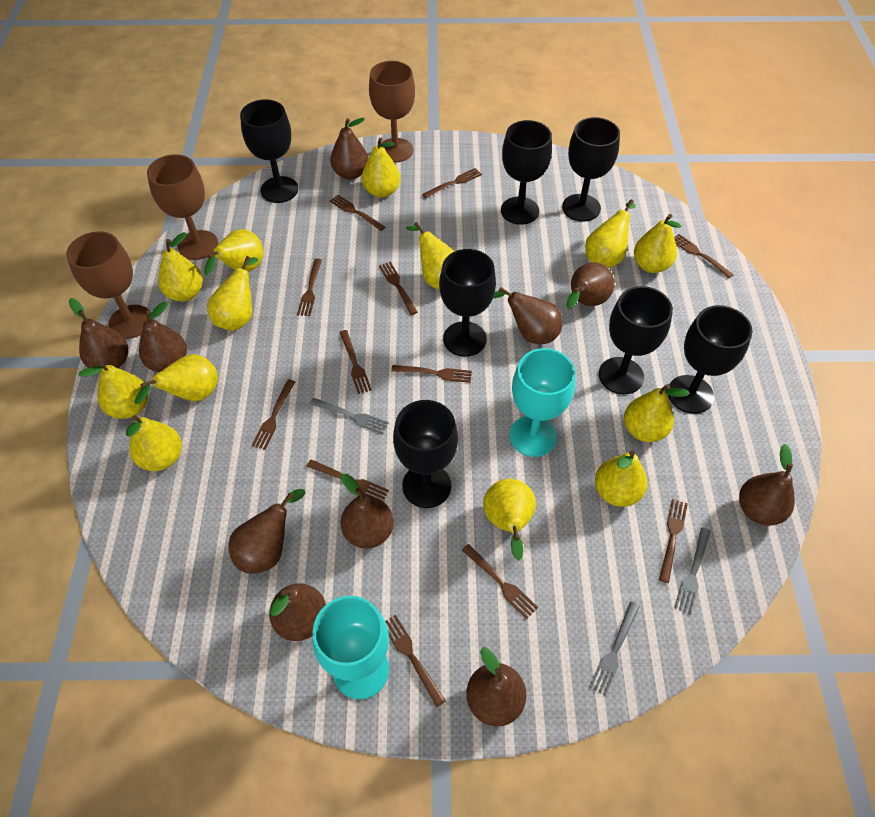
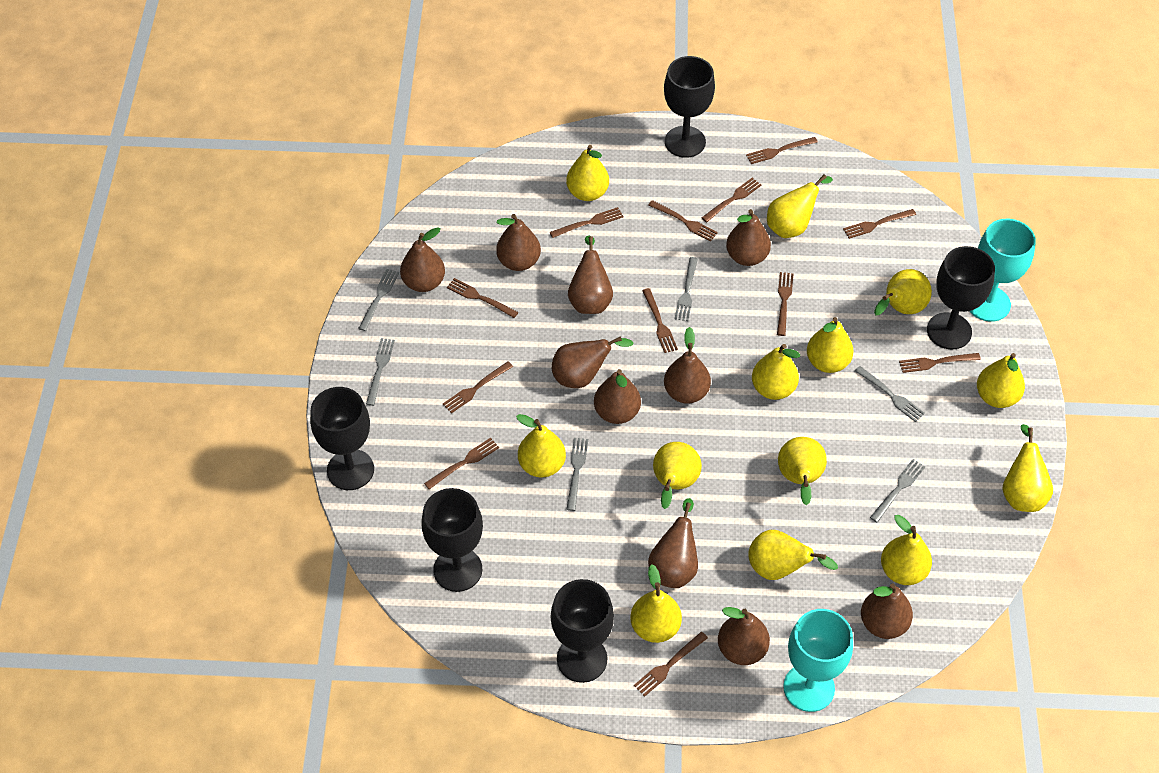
black goblet: 7 -> 5
brown goblet: 3 -> 0
grey fork: 3 -> 6

